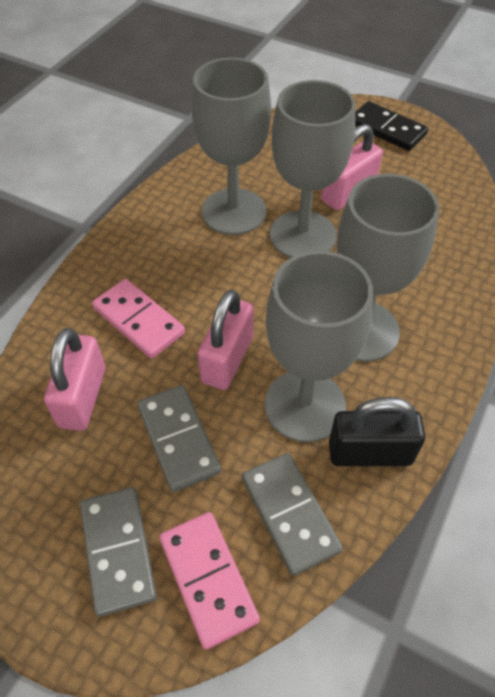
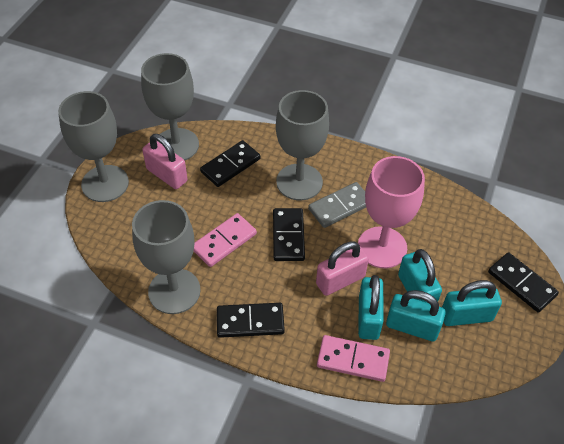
black domino: 1 -> 4
black padlock: 1 -> 0
grey domino: 3 -> 1
pink goblet: 0 -> 1
pink padlock: 3 -> 2
turquoise padlock: 0 -> 4

